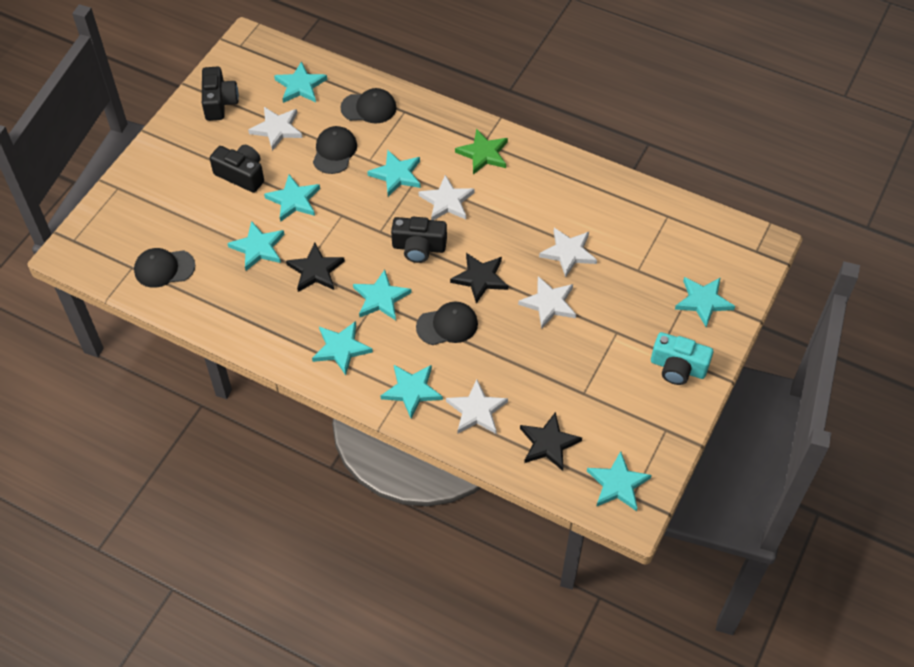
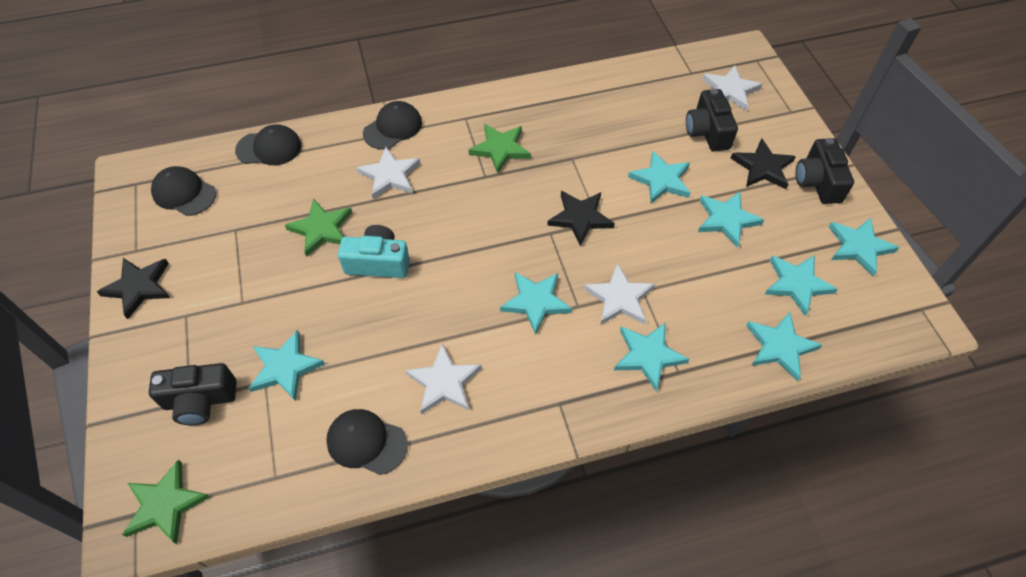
green star: 1 -> 3
turquoise star: 9 -> 8
white star: 5 -> 4

